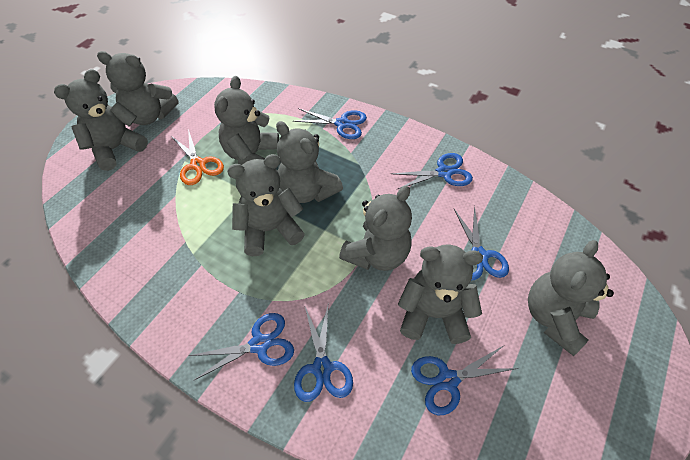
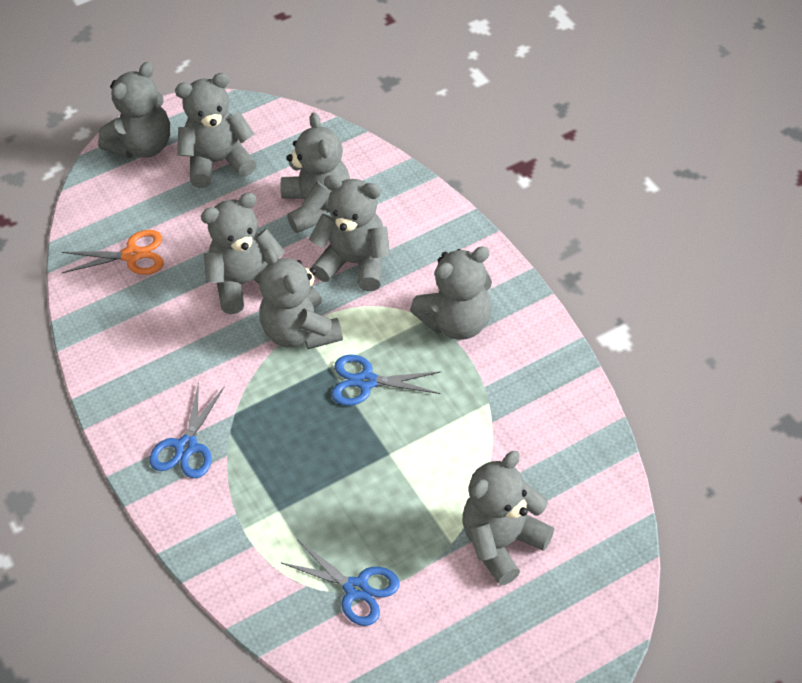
blue scissors: 6 -> 3

